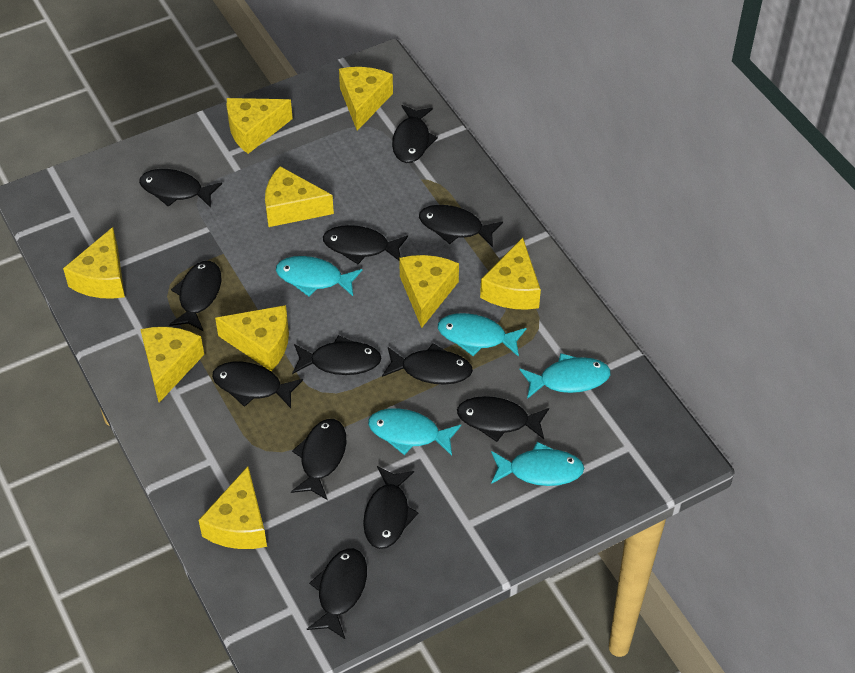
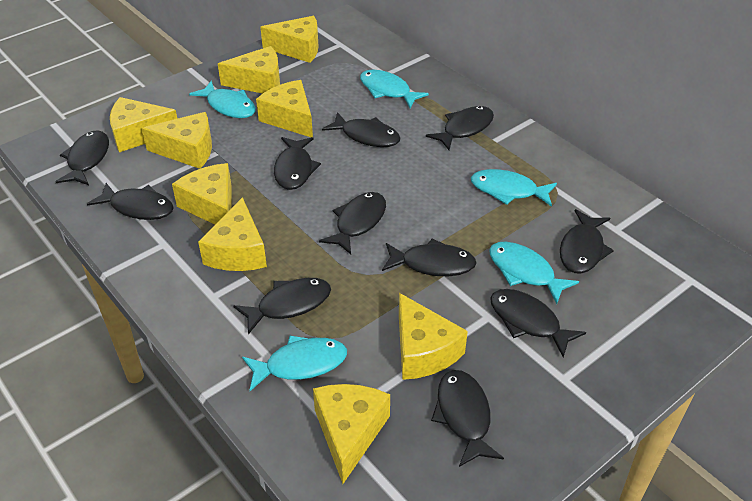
black fish: 12 -> 11

